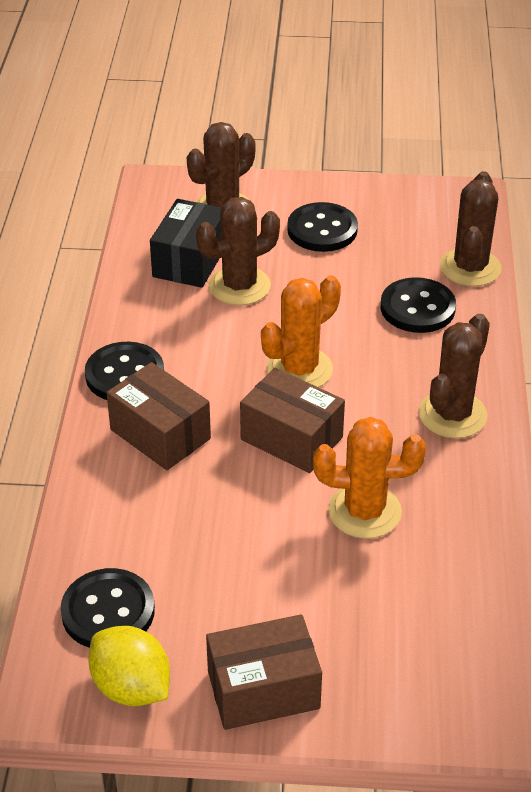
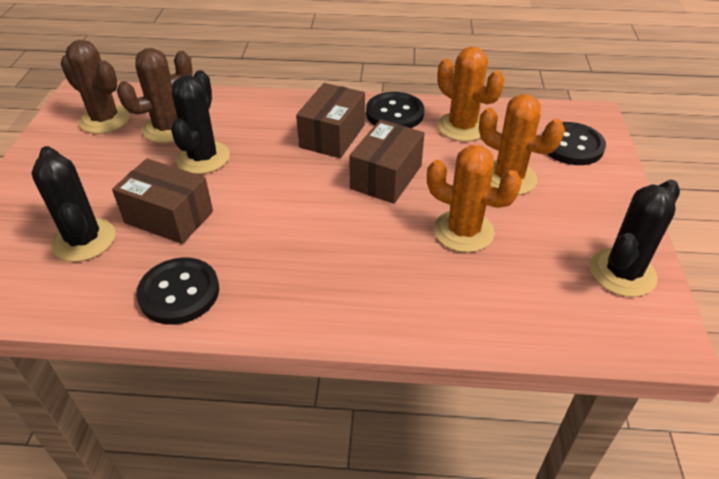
black box: 1 -> 0
black button: 4 -> 3
black cactus: 0 -> 3
brown cactus: 4 -> 2
orange cactus: 2 -> 3
yellow lemon: 1 -> 0

